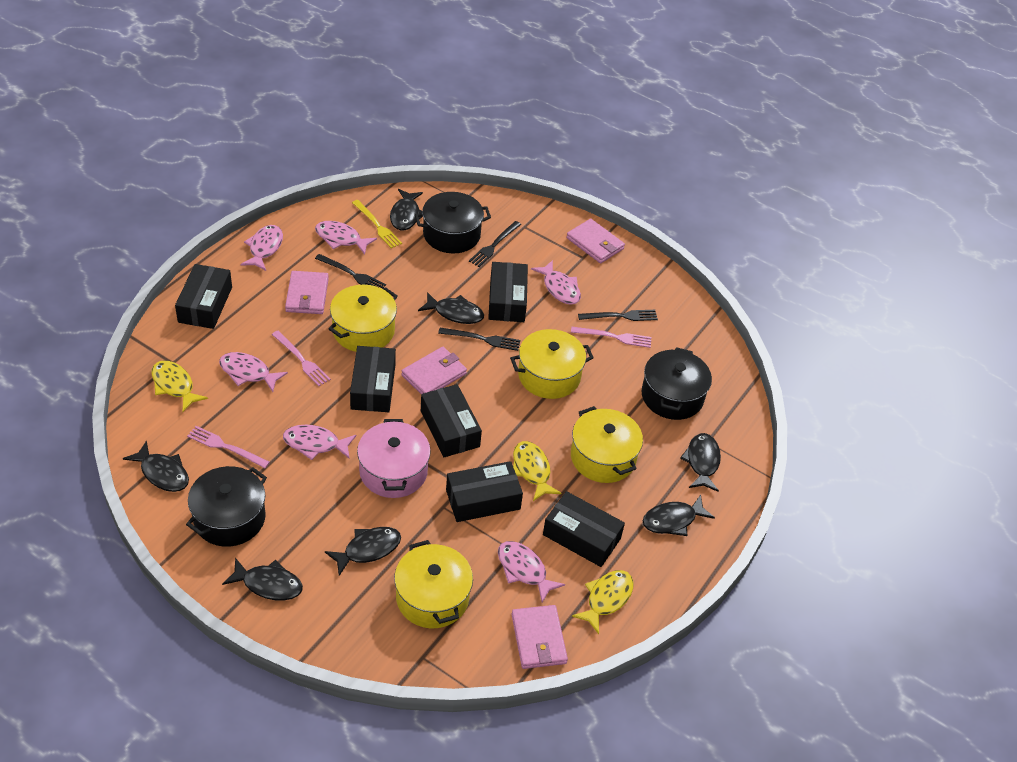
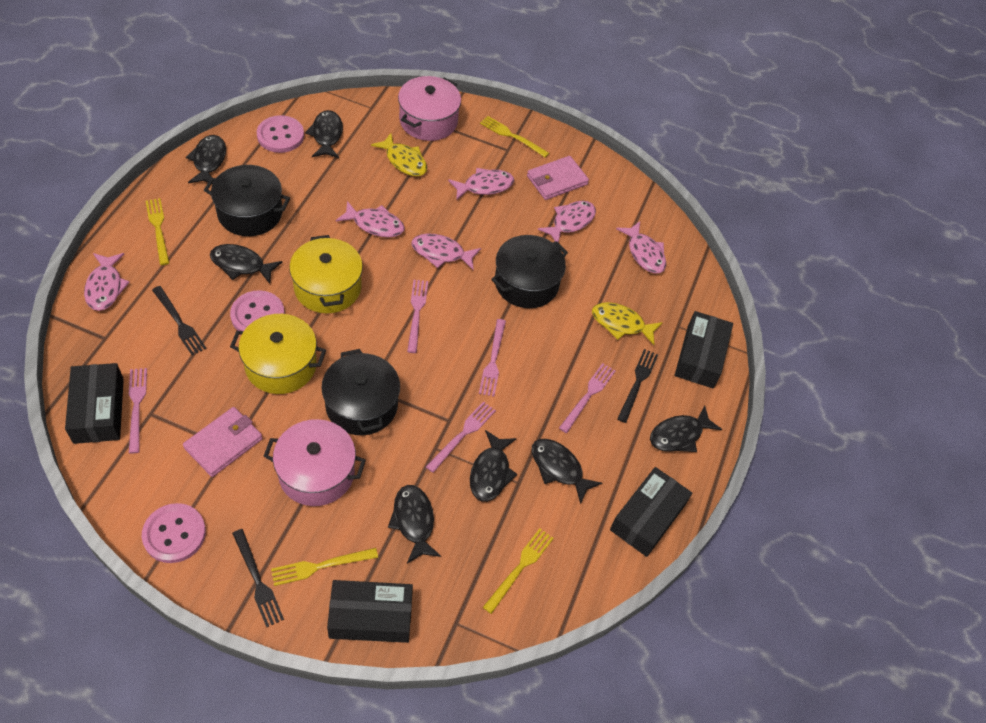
black box: 6 -> 4
black fork: 4 -> 3
pink button: 0 -> 3
pink fork: 3 -> 5
pink pot: 1 -> 2
pink wallet: 4 -> 2
yellow fish: 3 -> 2
yellow fork: 1 -> 4
yellow pot: 4 -> 2

